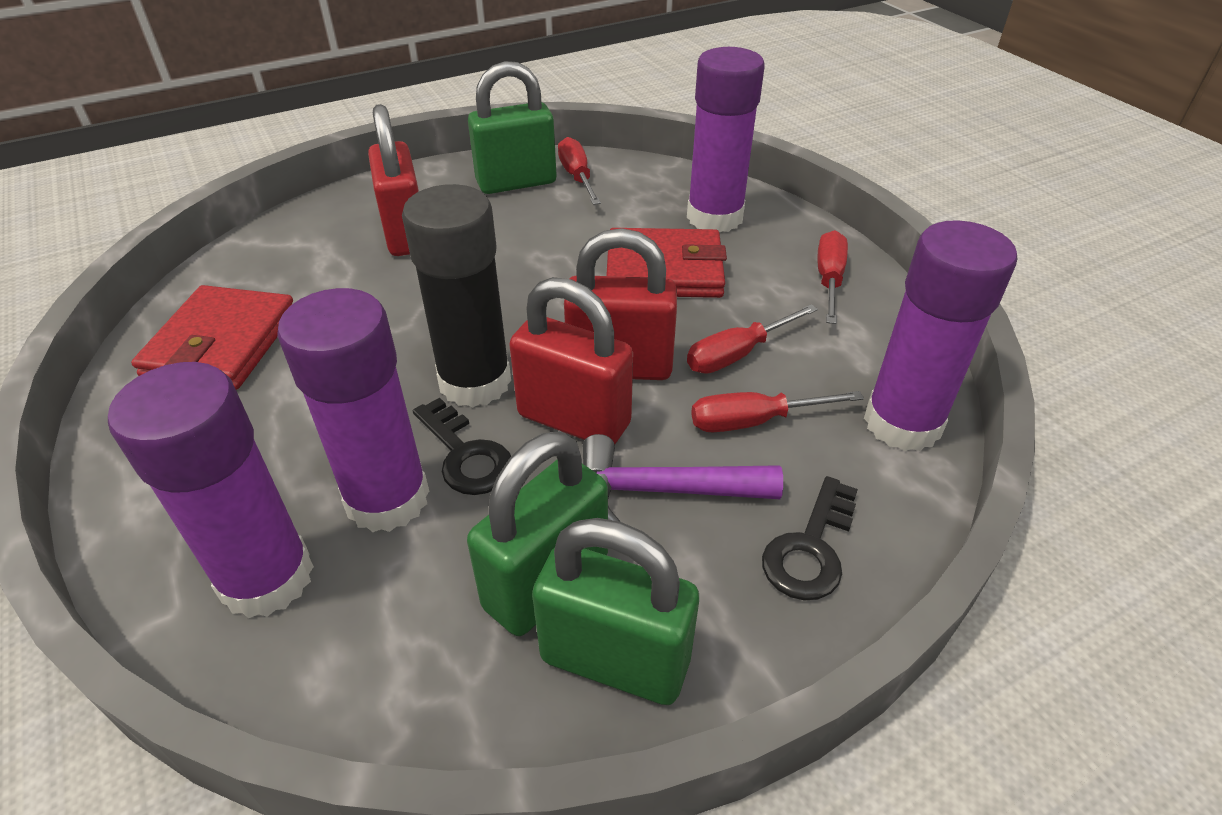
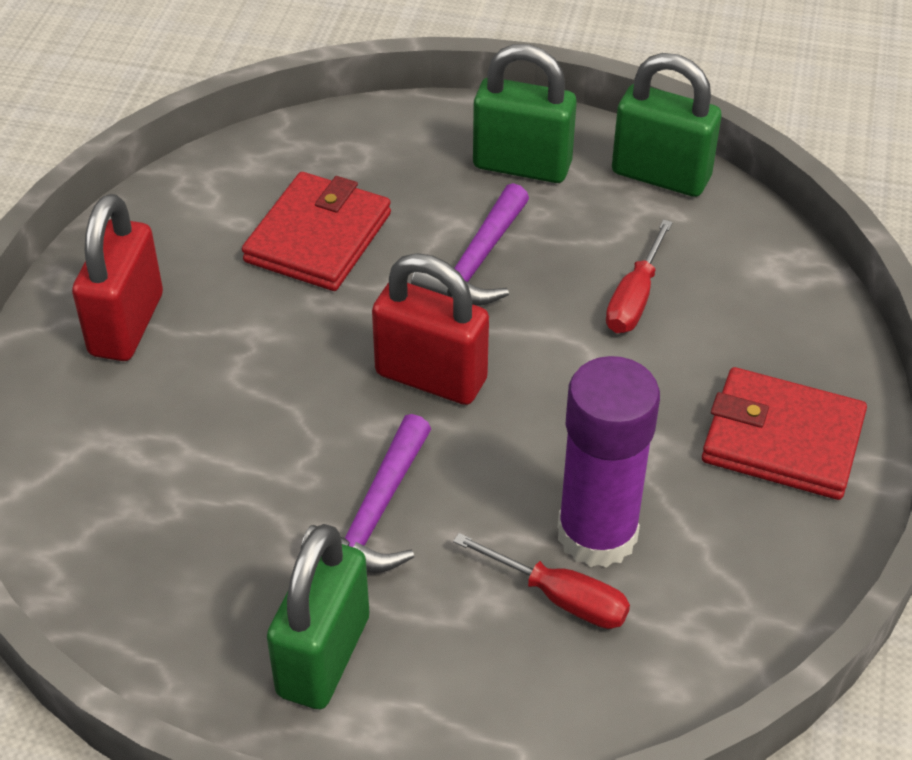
black glue stick: 1 -> 0
black key: 2 -> 0
purple glue stick: 4 -> 1
purple hammer: 1 -> 2
red padlock: 3 -> 2
red screwdriver: 4 -> 2

